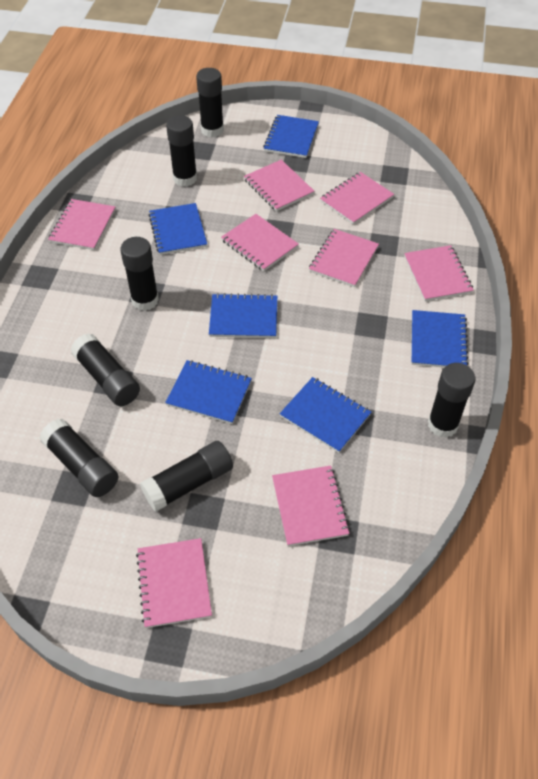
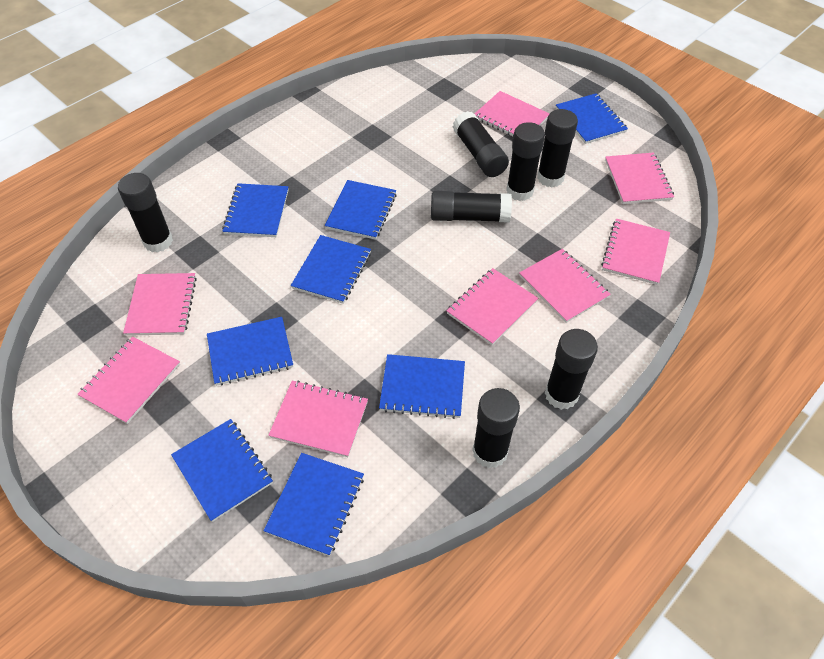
blue notebook: 6 -> 8

